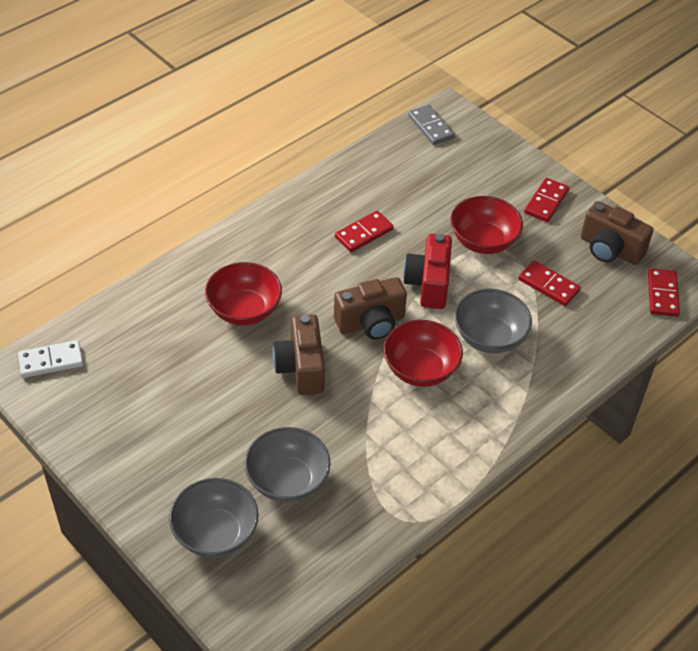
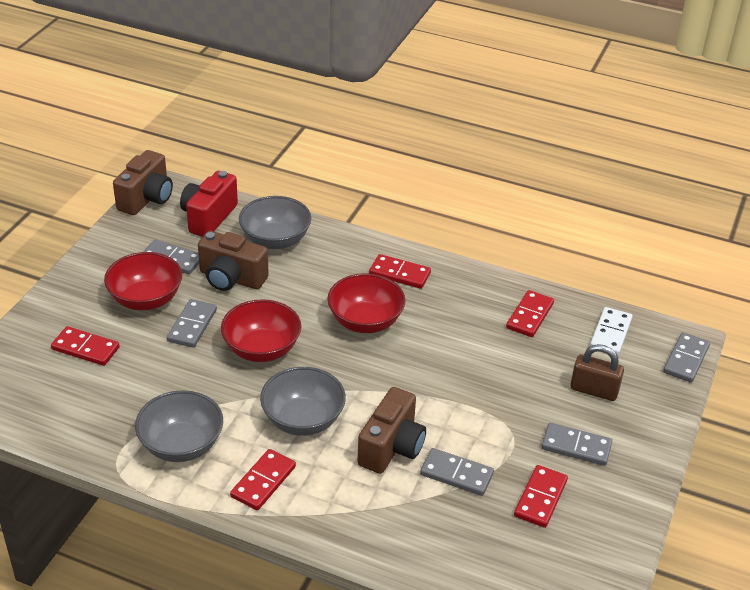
brown padlock: 0 -> 1
grey domino: 1 -> 5
red domino: 4 -> 5

